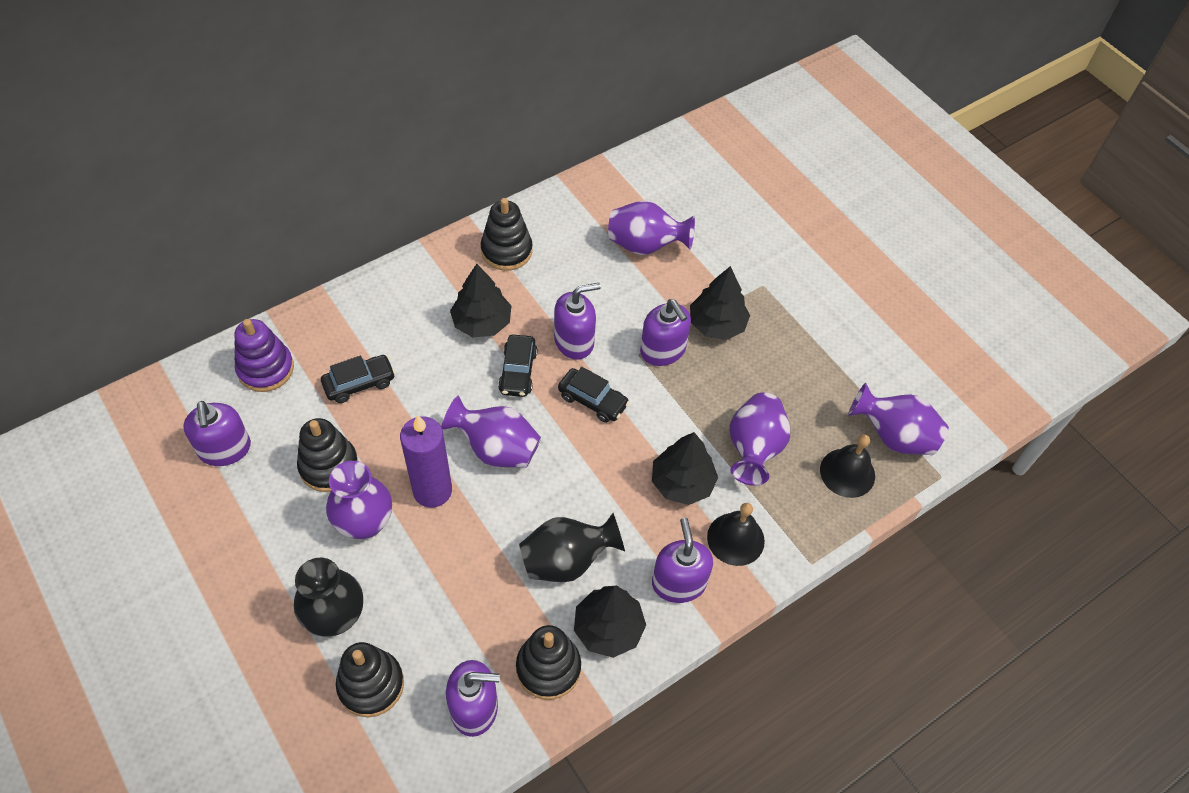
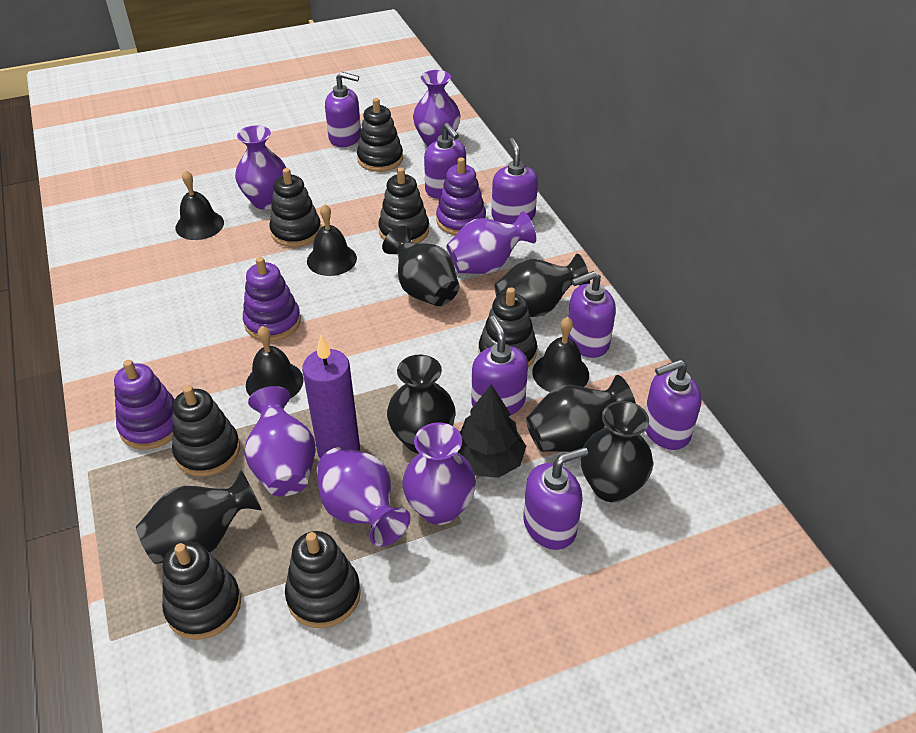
black bell: 2 -> 4
black car: 3 -> 0
black stacking toy: 4 -> 7
black tree: 4 -> 1
black vase: 2 -> 6
purple soap dispenser: 5 -> 7
purple stacking toy: 1 -> 3
purple vase: 5 -> 6

